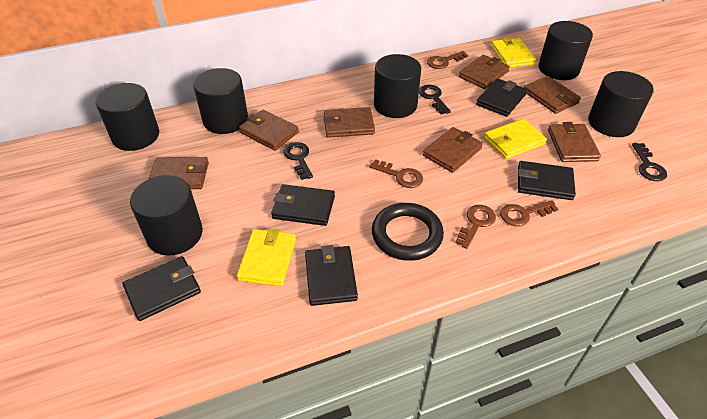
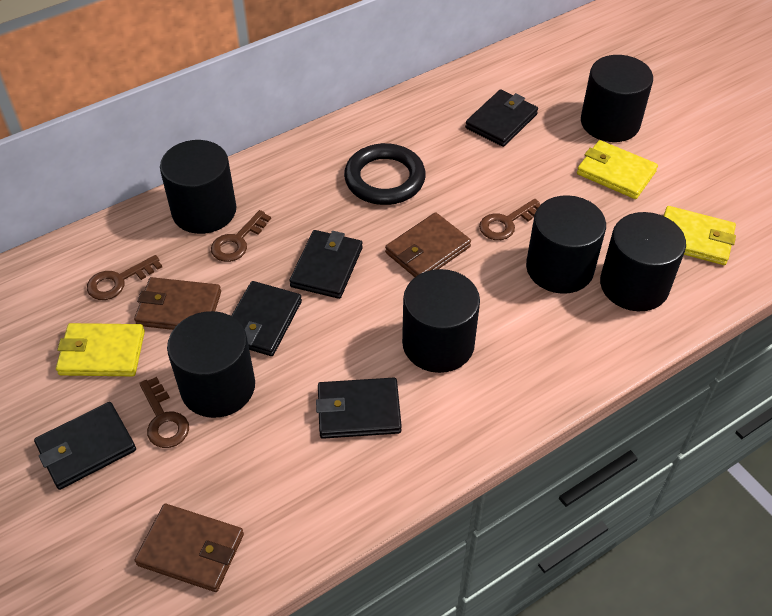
black key: 3 -> 0
brown wallet: 7 -> 3

